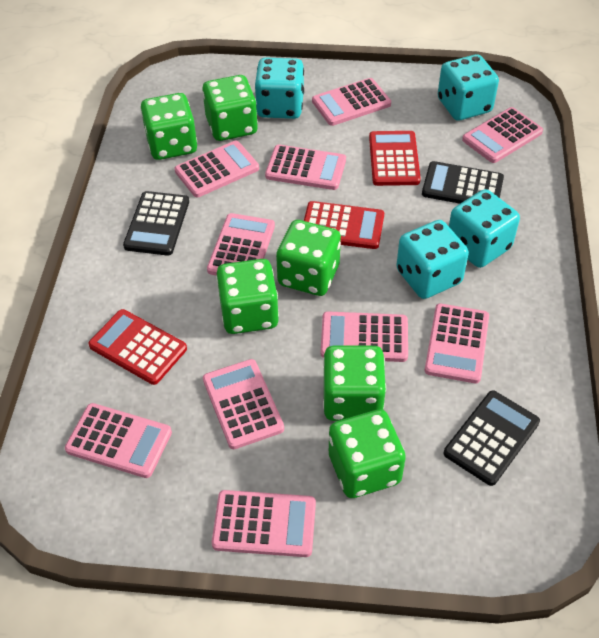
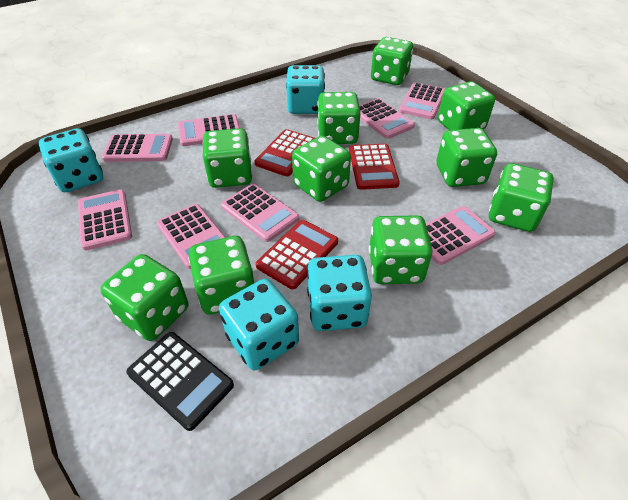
black calculator: 3 -> 1
green dice: 6 -> 10
pink calculator: 10 -> 8

